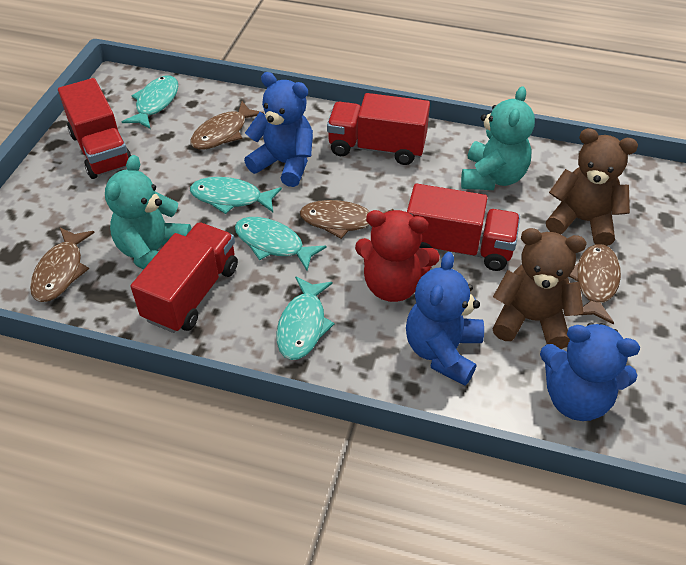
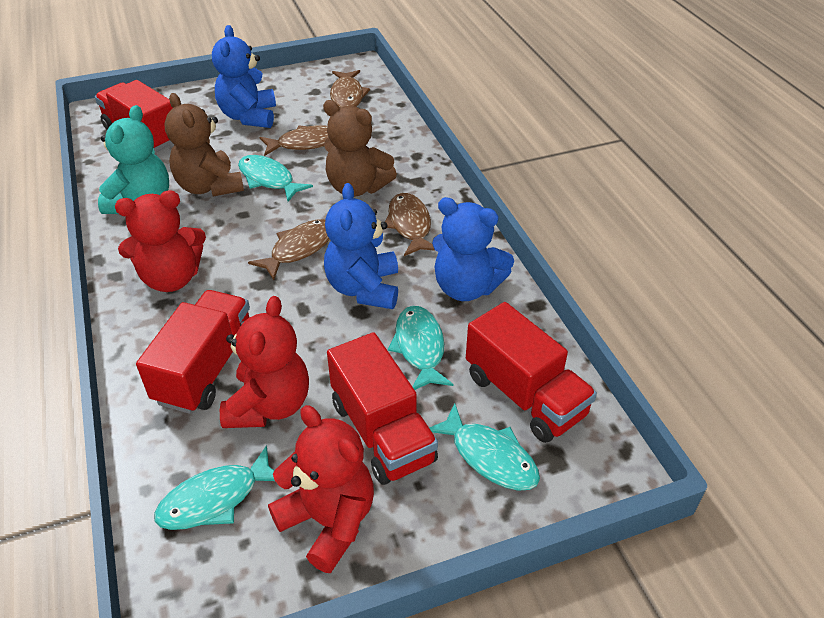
red teddy bear: 1 -> 3
turquoise teddy bear: 2 -> 1

